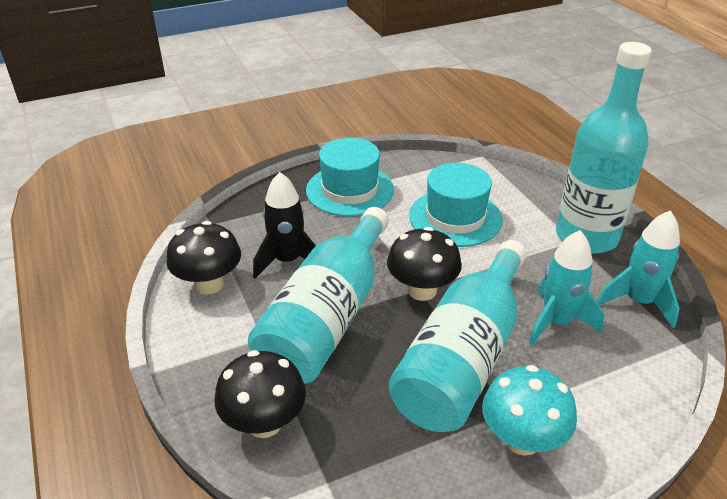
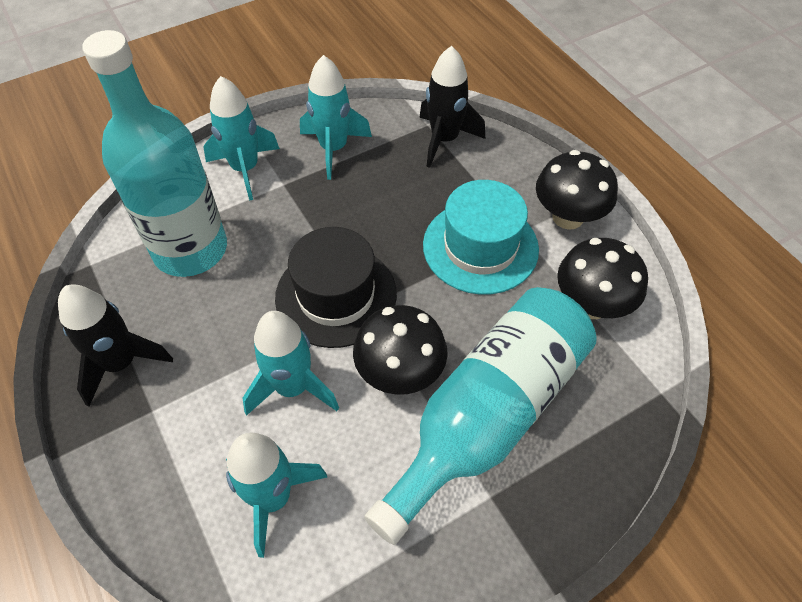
black hat: 0 -> 1
black rocket: 1 -> 2
turquoise bottle: 3 -> 2
turquoise hat: 2 -> 1
turquoise mushroom: 1 -> 0
turquoise rocket: 2 -> 4

